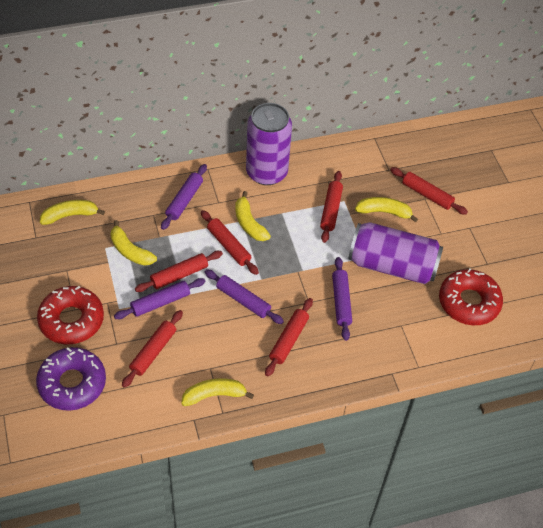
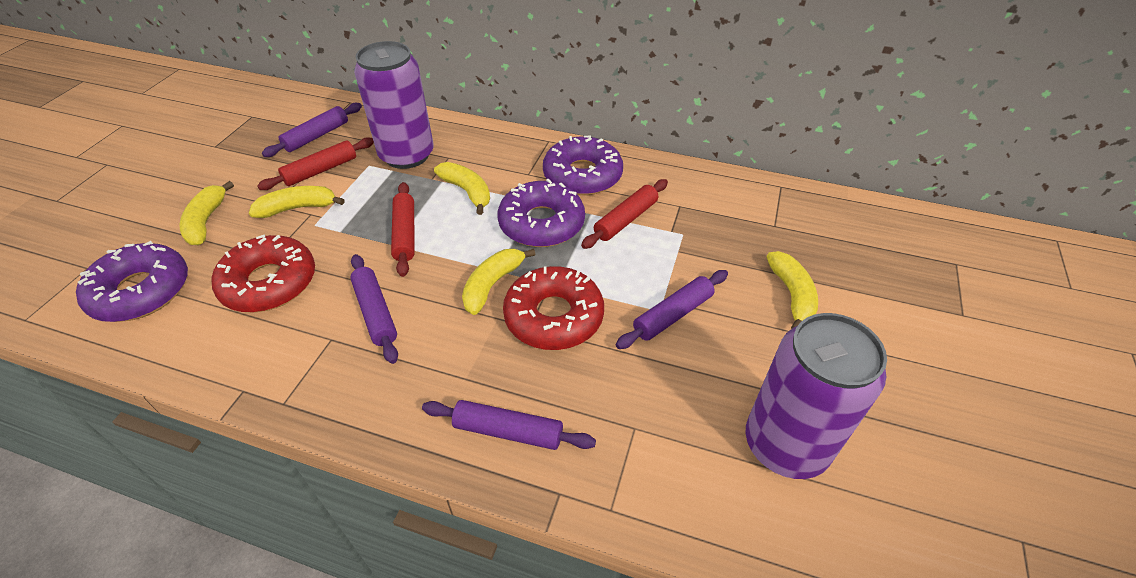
purple donut: 1 -> 3
red rolling pin: 6 -> 3

